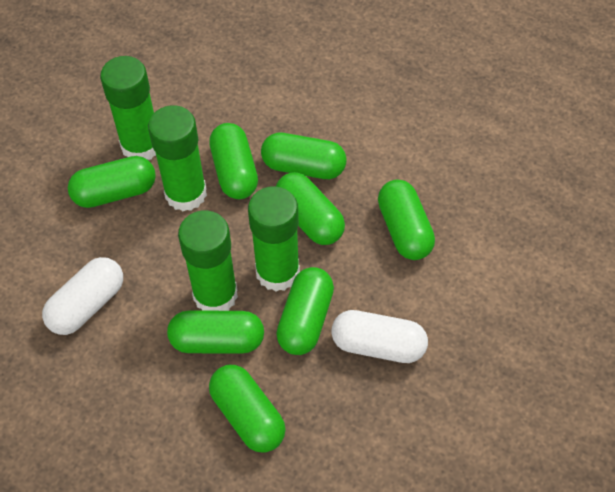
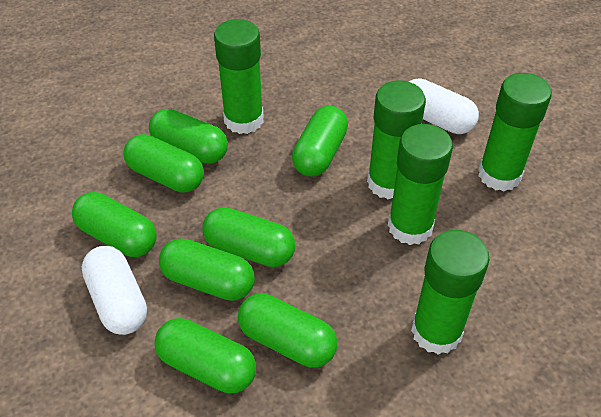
green glue stick: 4 -> 5

